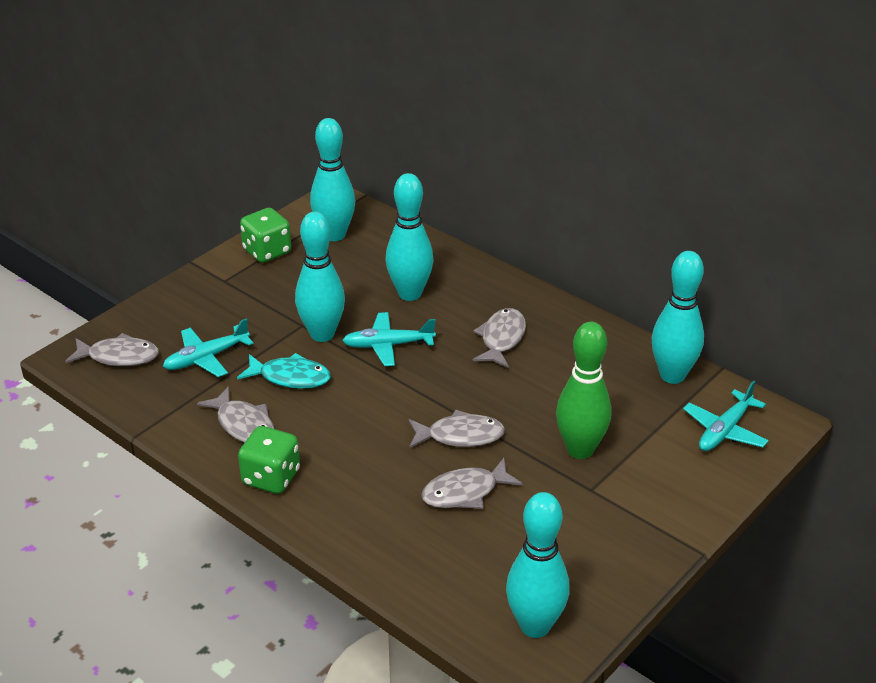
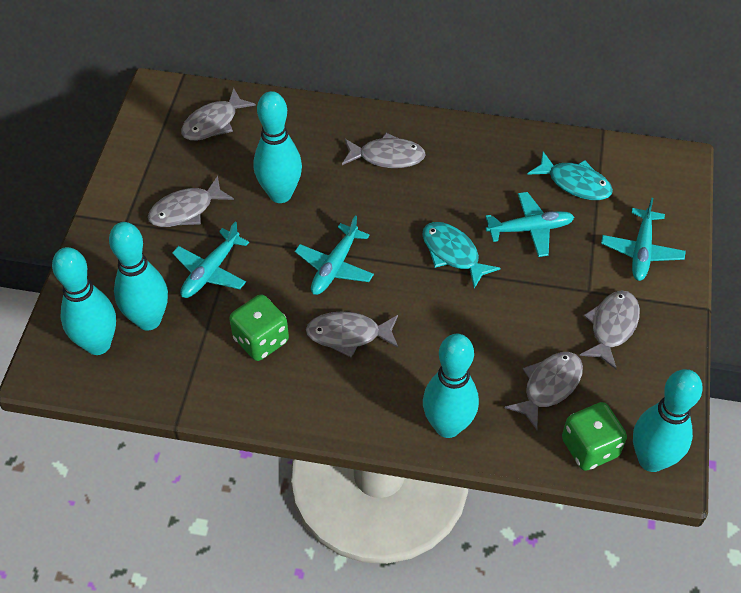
green bowling pin: 1 -> 0
grey fish: 5 -> 6
turquoise fish: 1 -> 2
turquoise plane: 3 -> 4

